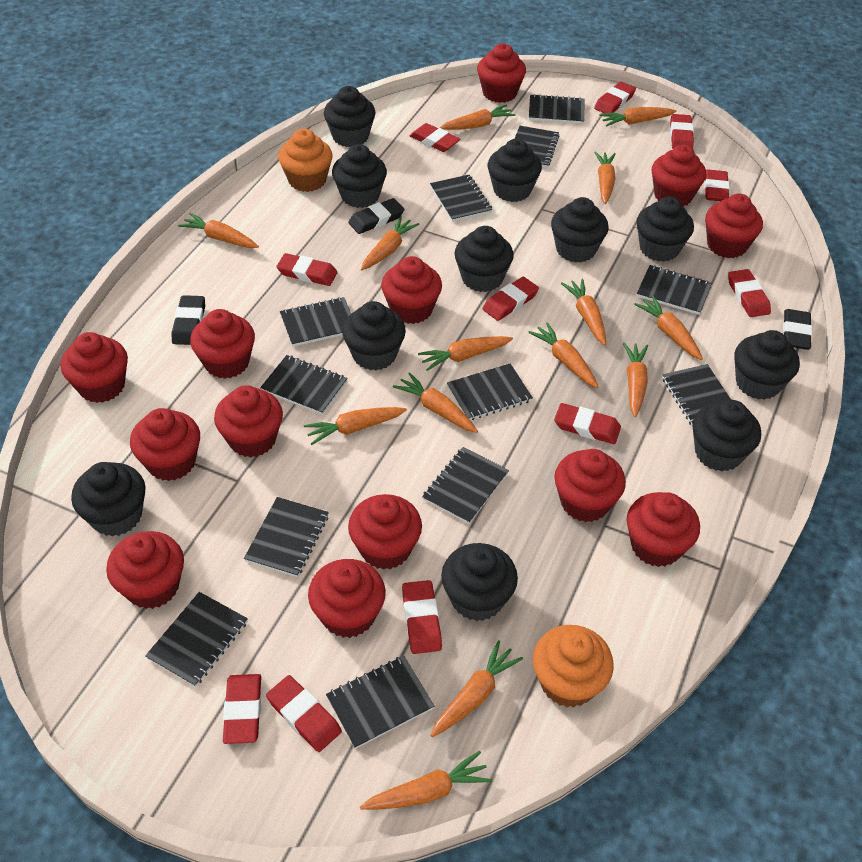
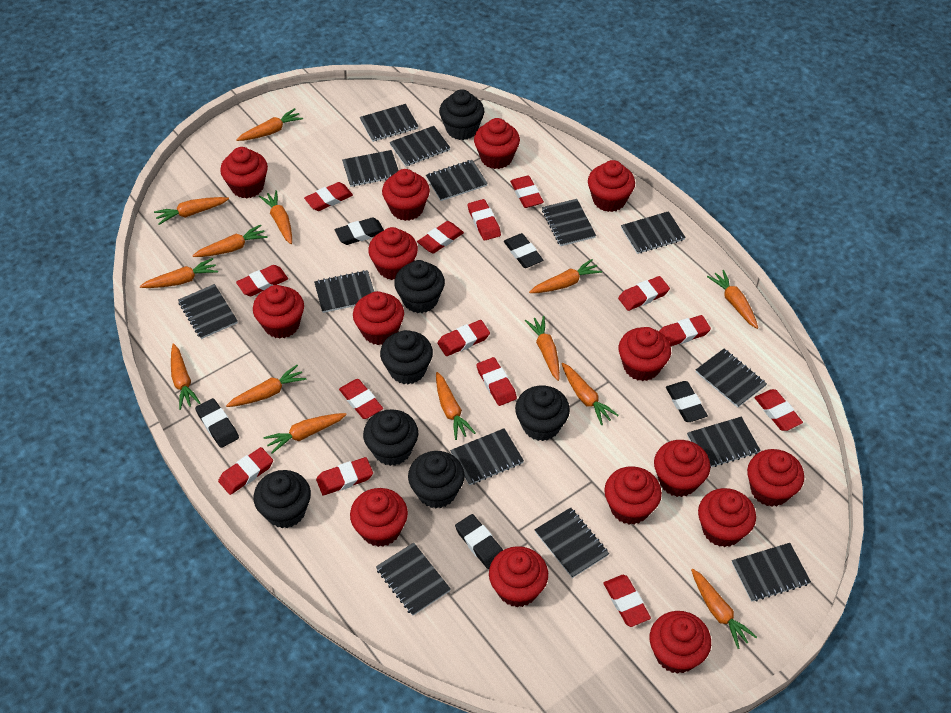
black cupcake: 11 -> 7
black eraser: 3 -> 5
black notebook: 12 -> 14
orange cupcake: 2 -> 0
red cupcake: 13 -> 15
red eraser: 11 -> 14

